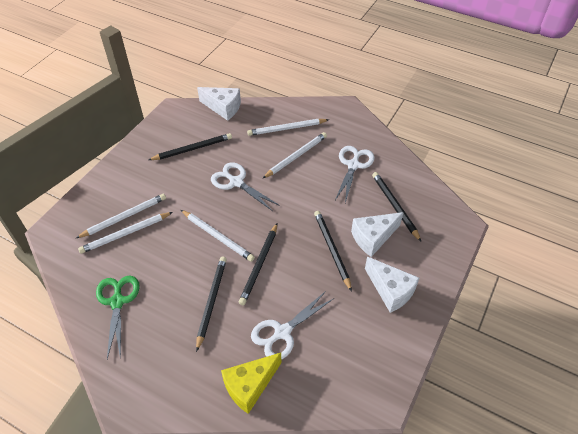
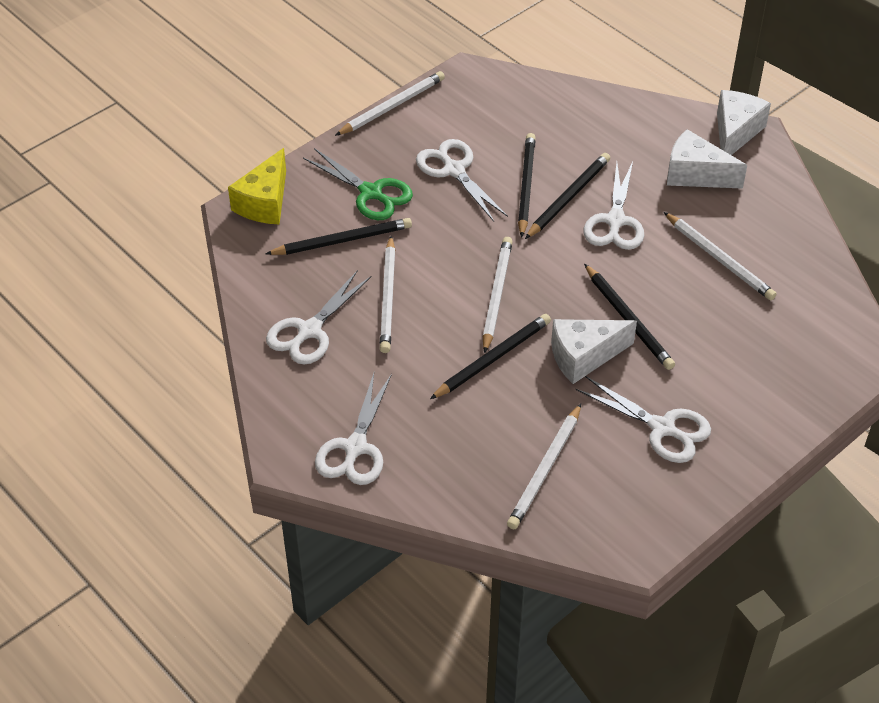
white scissors: 3 -> 5

